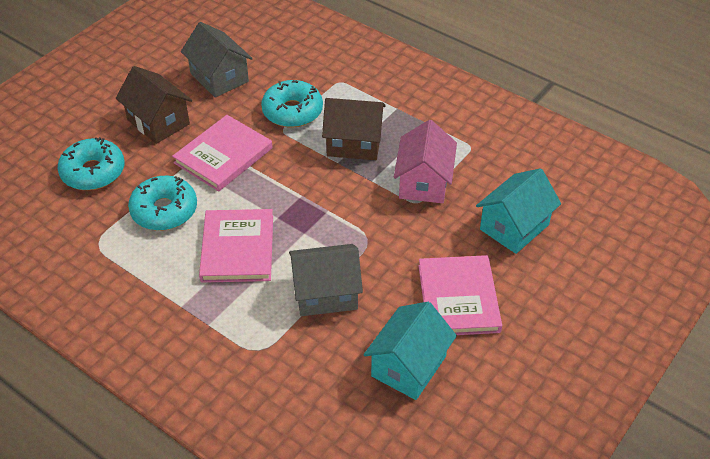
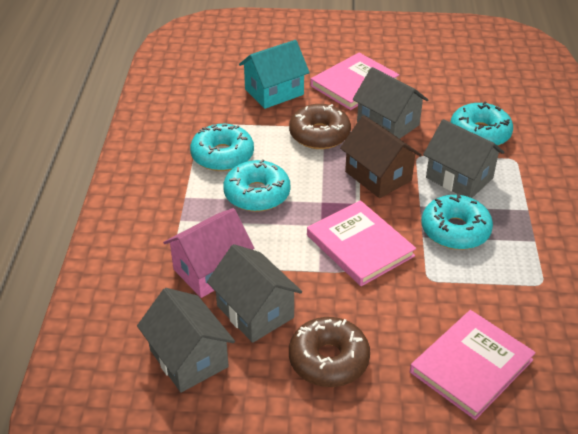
brown donut: 0 -> 2
brown house: 2 -> 1
grey house: 2 -> 4
turquoise donut: 3 -> 4
turquoise house: 2 -> 1

